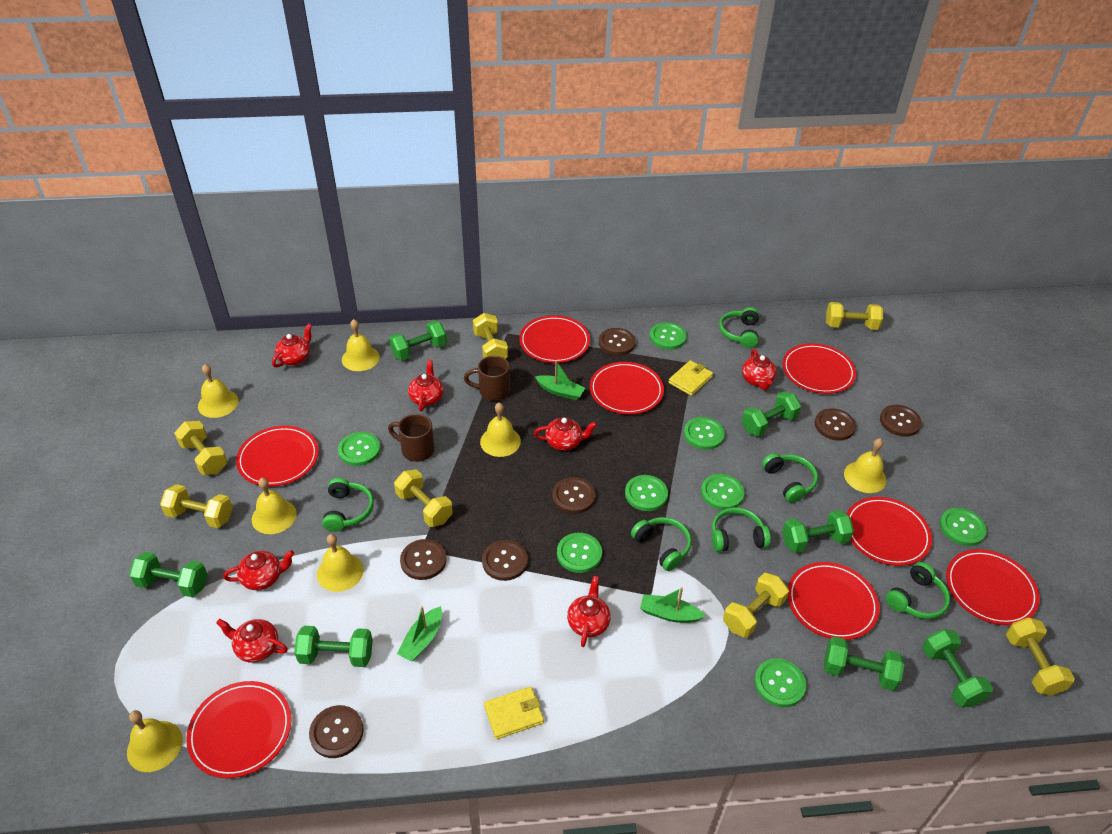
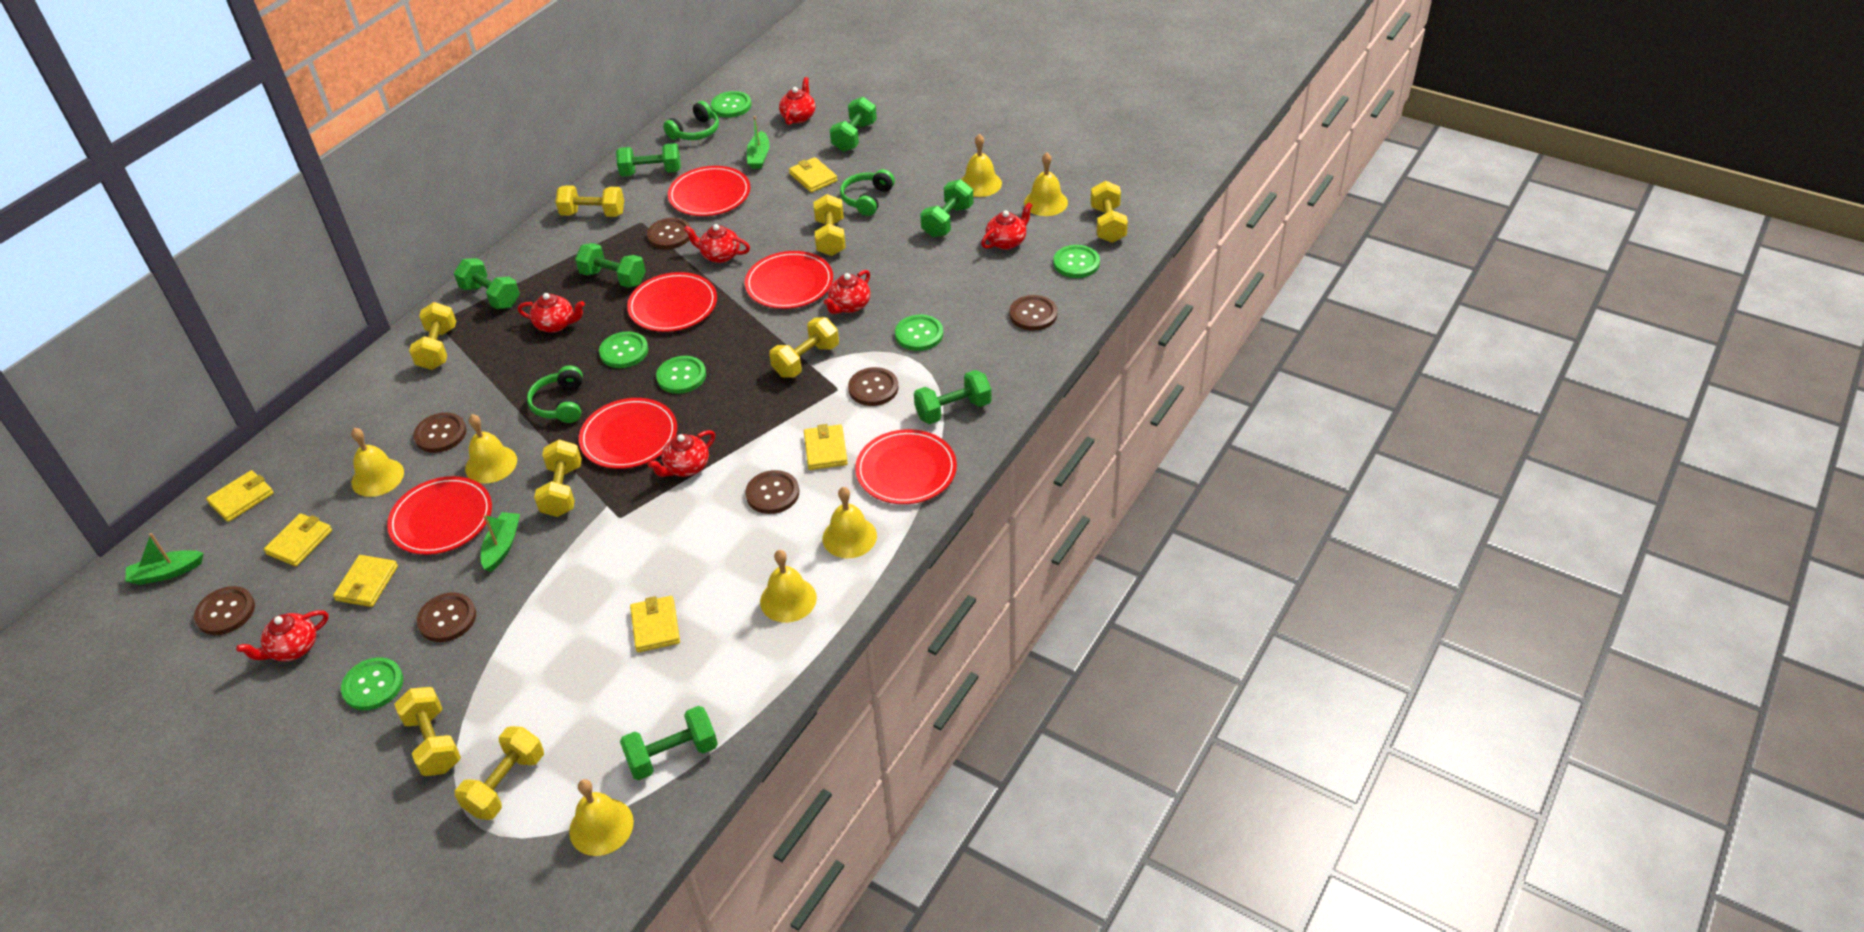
brown mug: 2 -> 0
green button: 8 -> 6
green headphones: 6 -> 3
red plate: 8 -> 6
yellow dumbbell: 7 -> 8
yellow wallet: 2 -> 6

